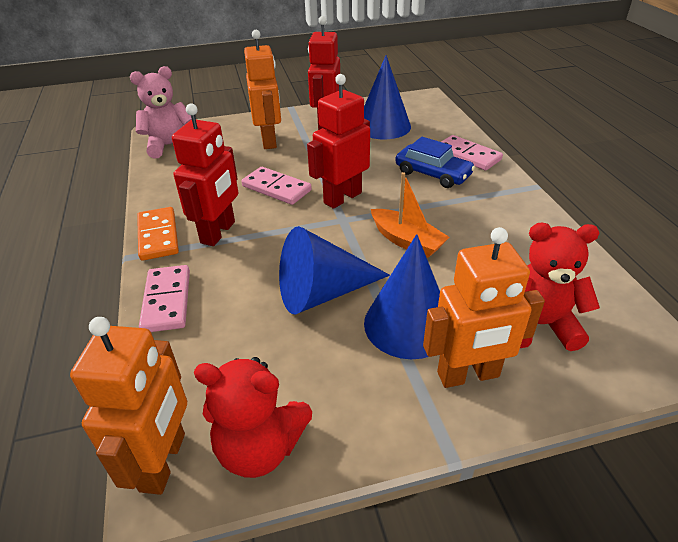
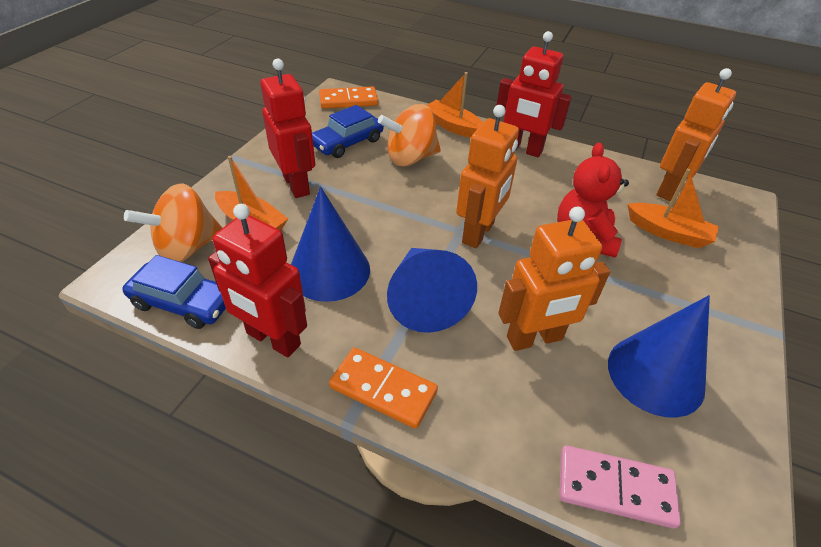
blue car: 1 -> 2
orange boat: 1 -> 3
orange domino: 1 -> 2
orange spinning top: 0 -> 2
pink domino: 3 -> 1
pink teddy bear: 1 -> 0
red teddy bear: 2 -> 1

